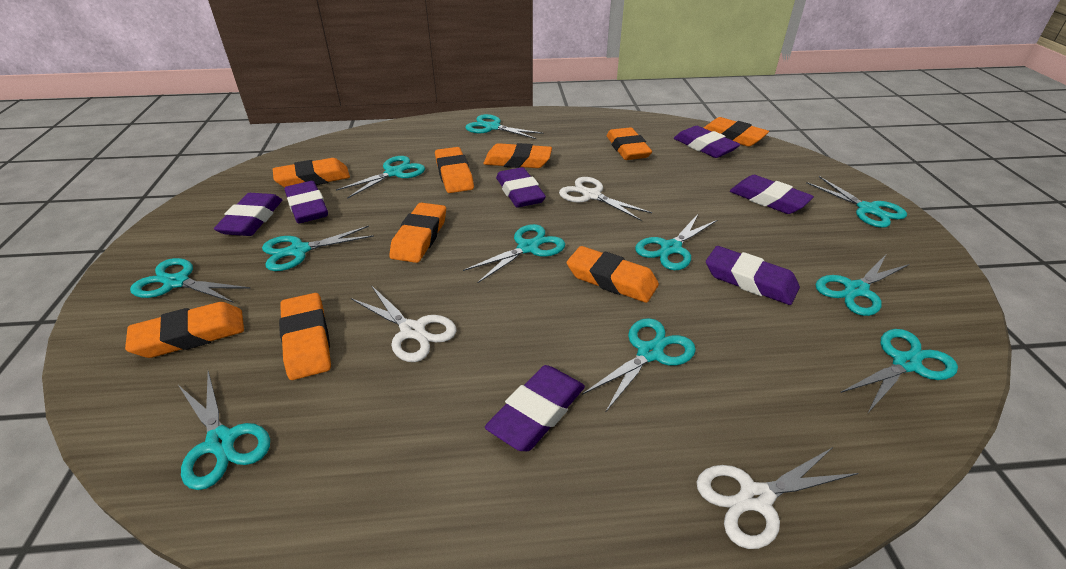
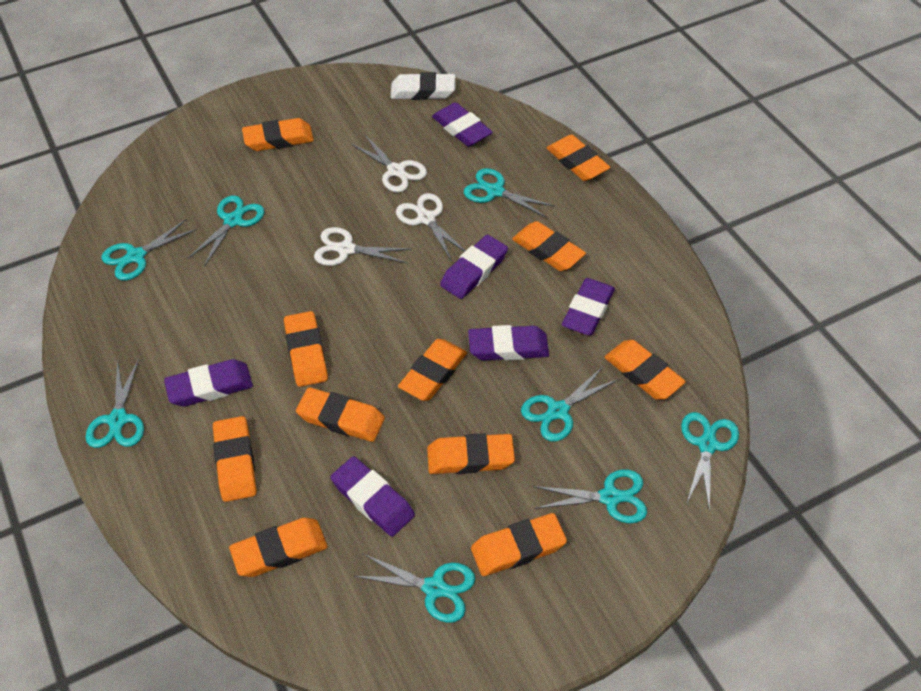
orange eraser: 9 -> 11
purple eraser: 7 -> 6
turquoise scissors: 11 -> 8
white eraser: 0 -> 1

